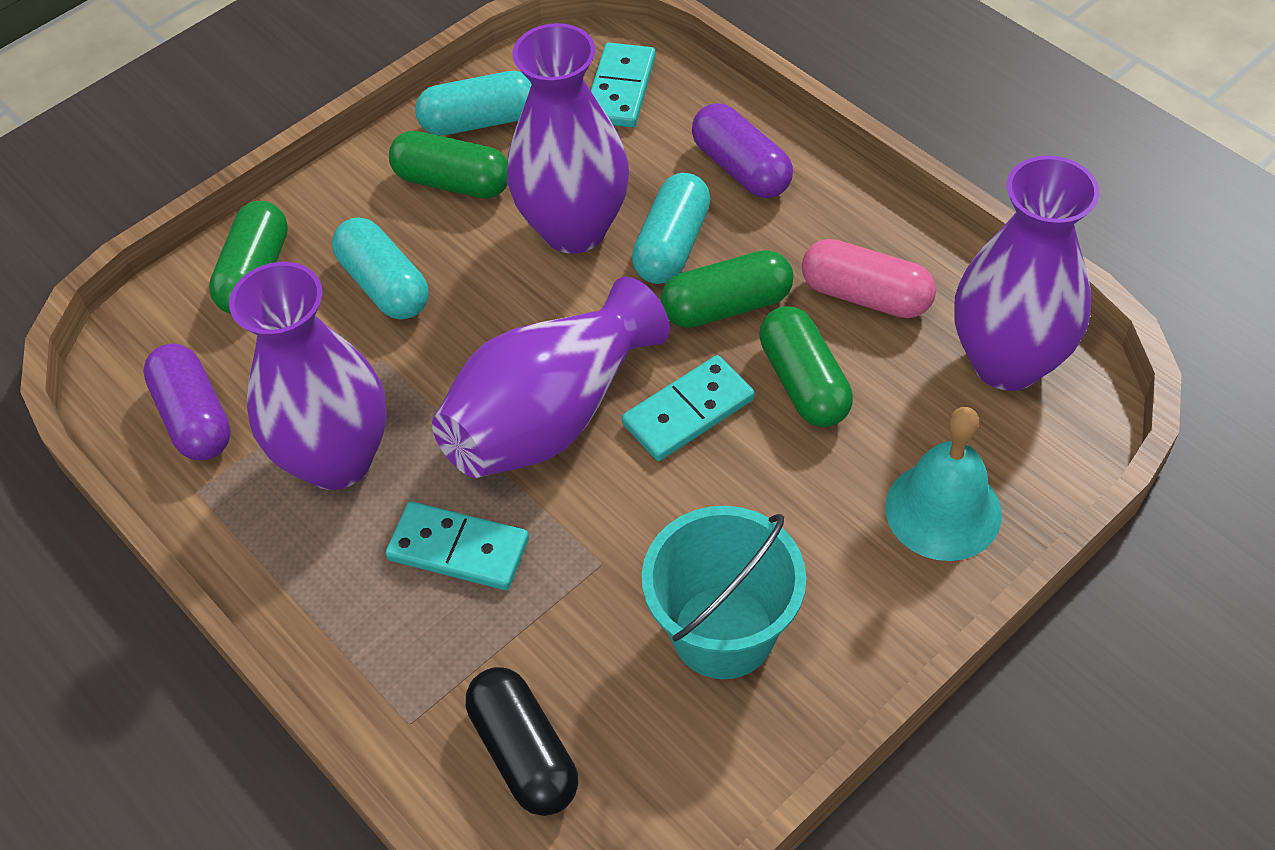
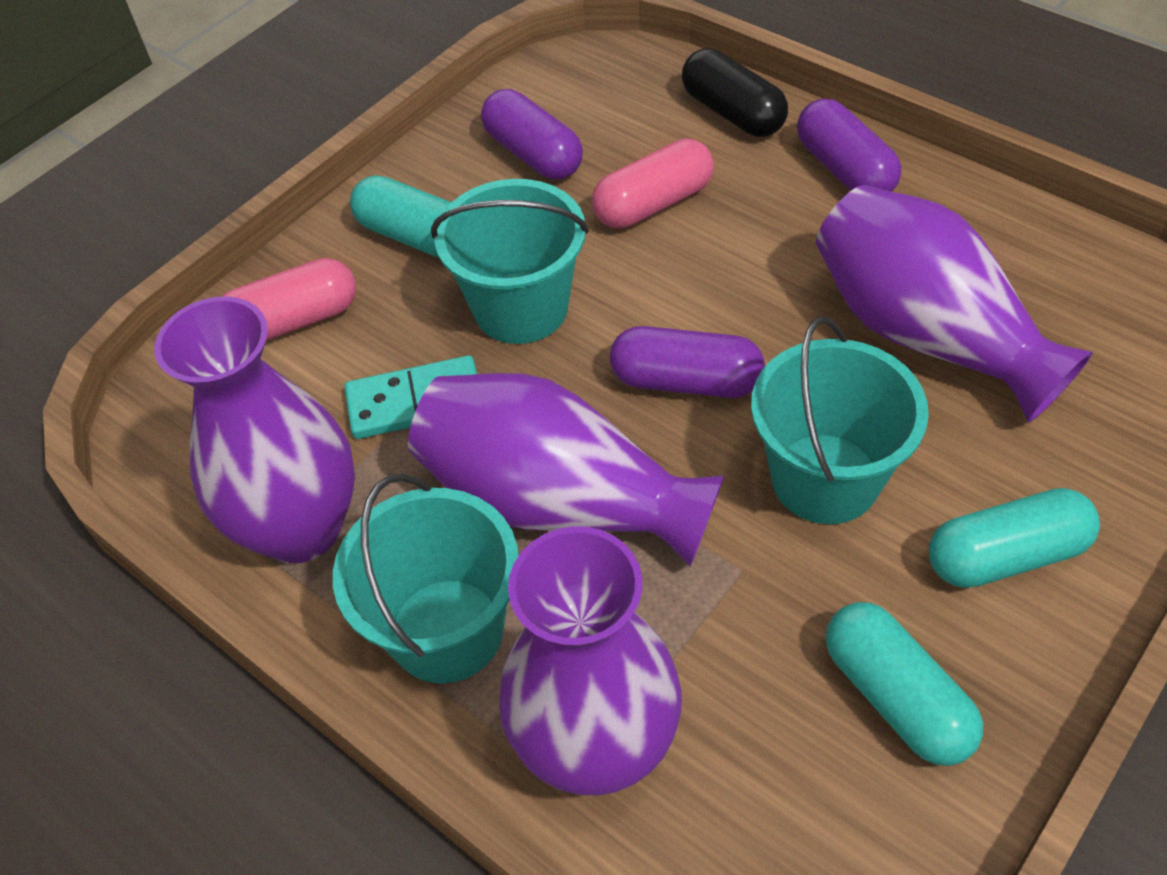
green capsule: 4 -> 0
pink capsule: 1 -> 2
purple capsule: 2 -> 3
turquoise bell: 1 -> 0
turquoise bucket: 1 -> 3
turquoise domino: 3 -> 1

